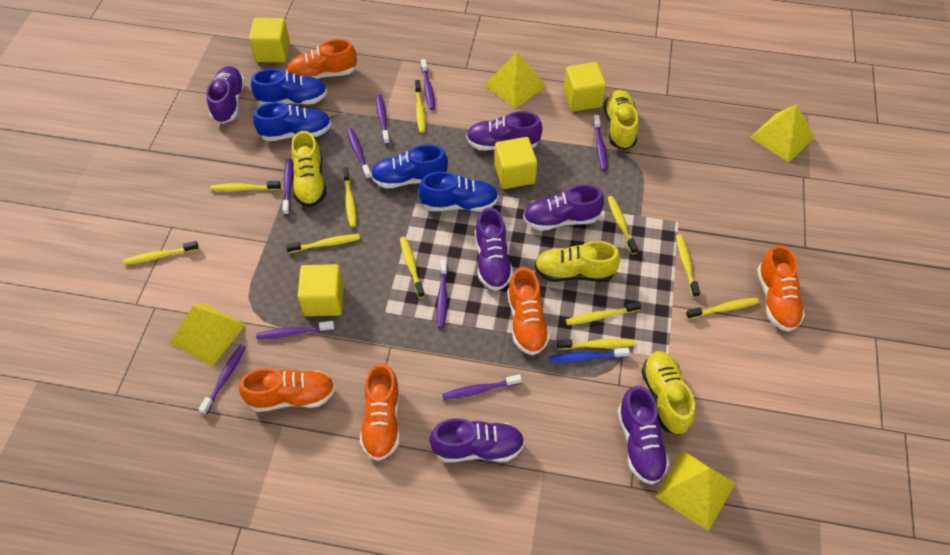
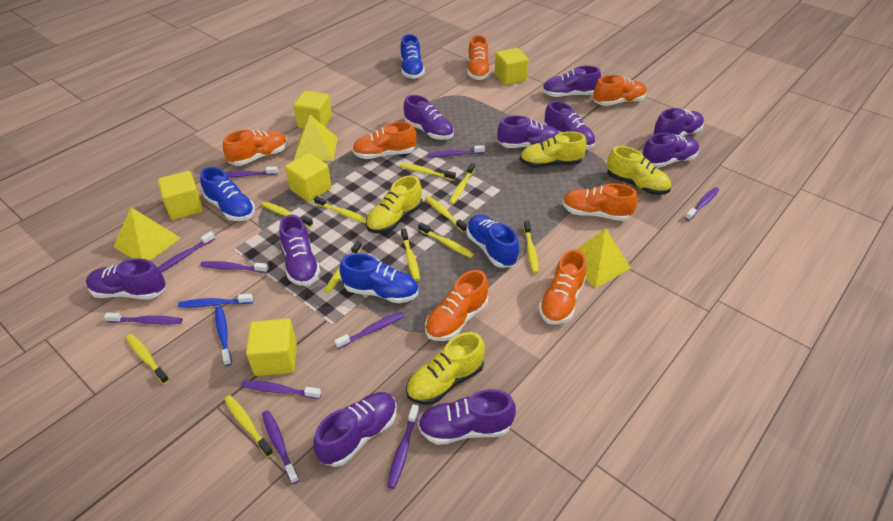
blue toothbrush: 1 -> 2
orange shoe: 5 -> 7
purple shoe: 6 -> 10
purple toothbrush: 9 -> 10
yellow cube: 4 -> 5
yellow pyramid: 4 -> 3

